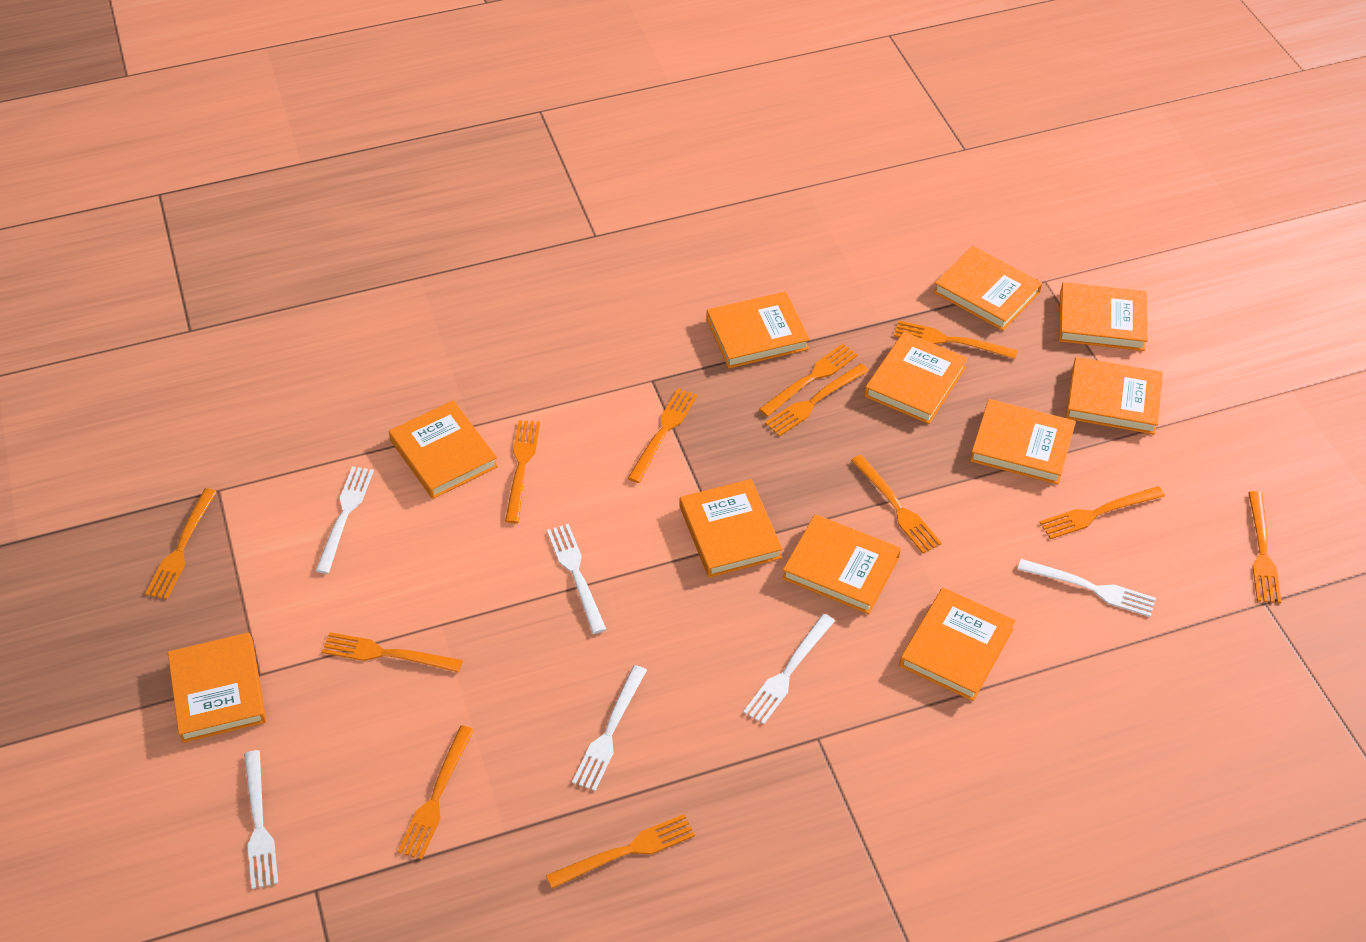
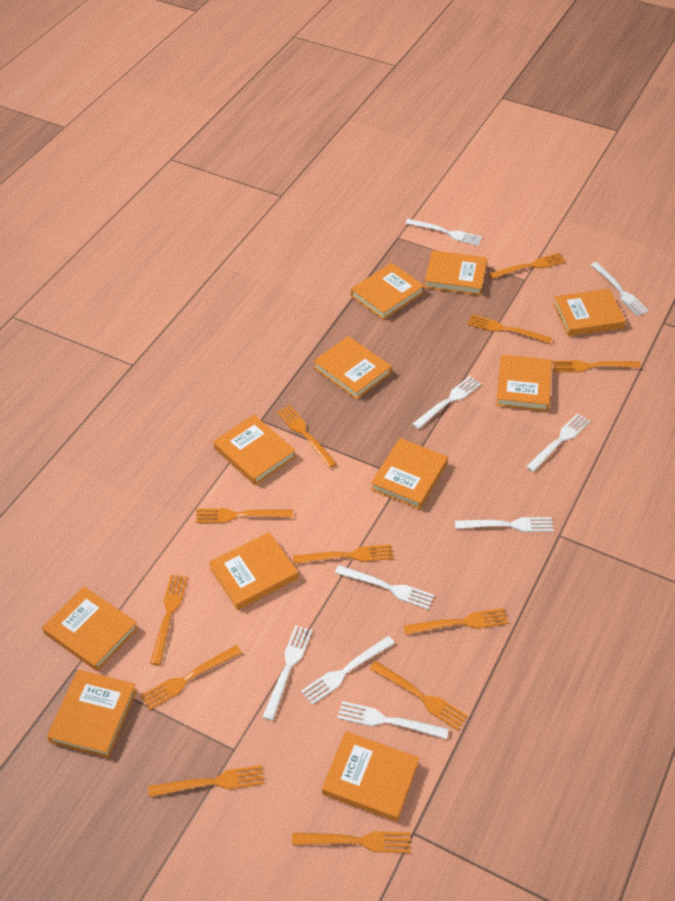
white fork: 6 -> 9

